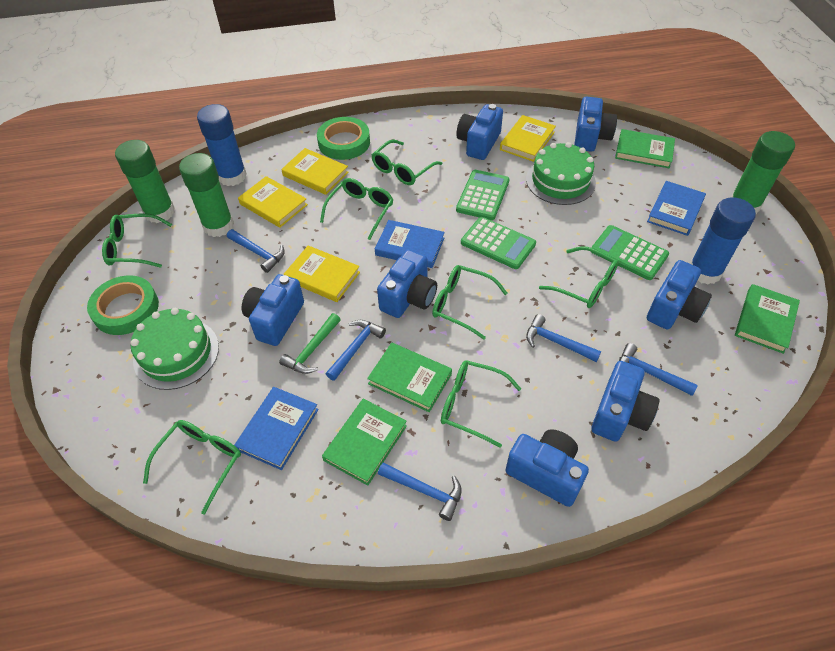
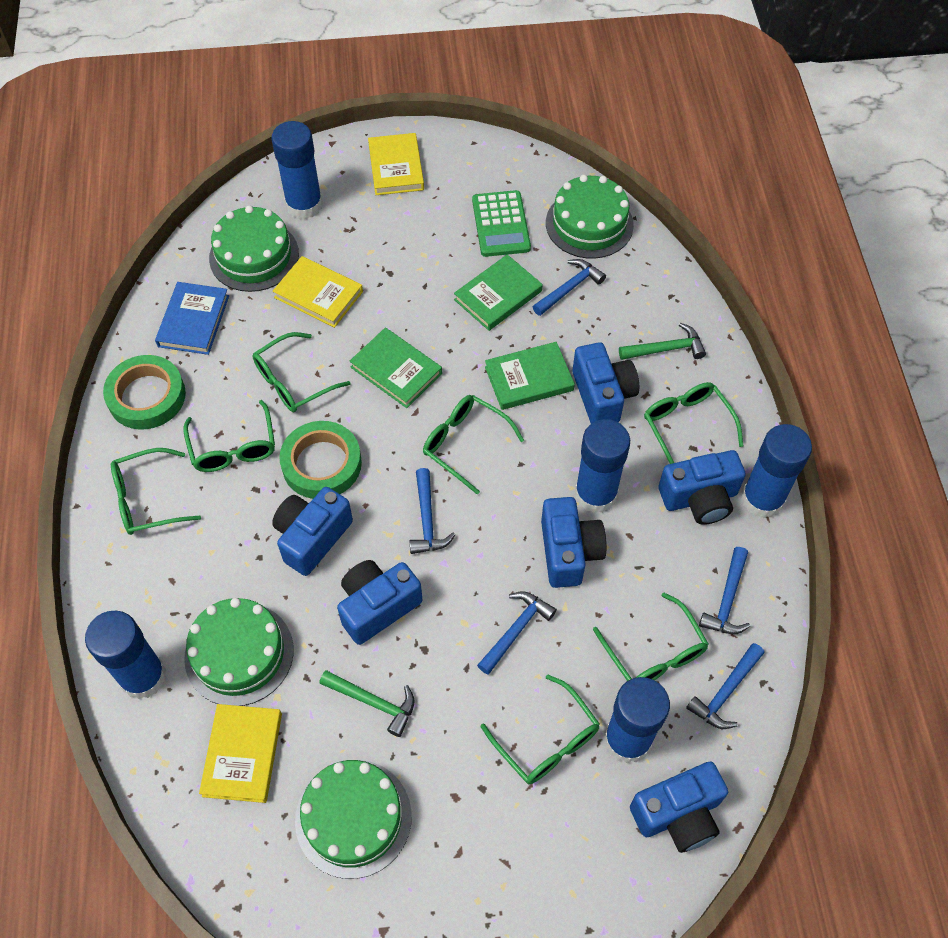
blue book: 3 -> 1
blue camera: 7 -> 6
blue glue stick: 2 -> 5
green book: 4 -> 3
green cake: 2 -> 4
green calculator: 3 -> 1
green glue stick: 3 -> 0
green hammer: 1 -> 2
yellow book: 4 -> 3

